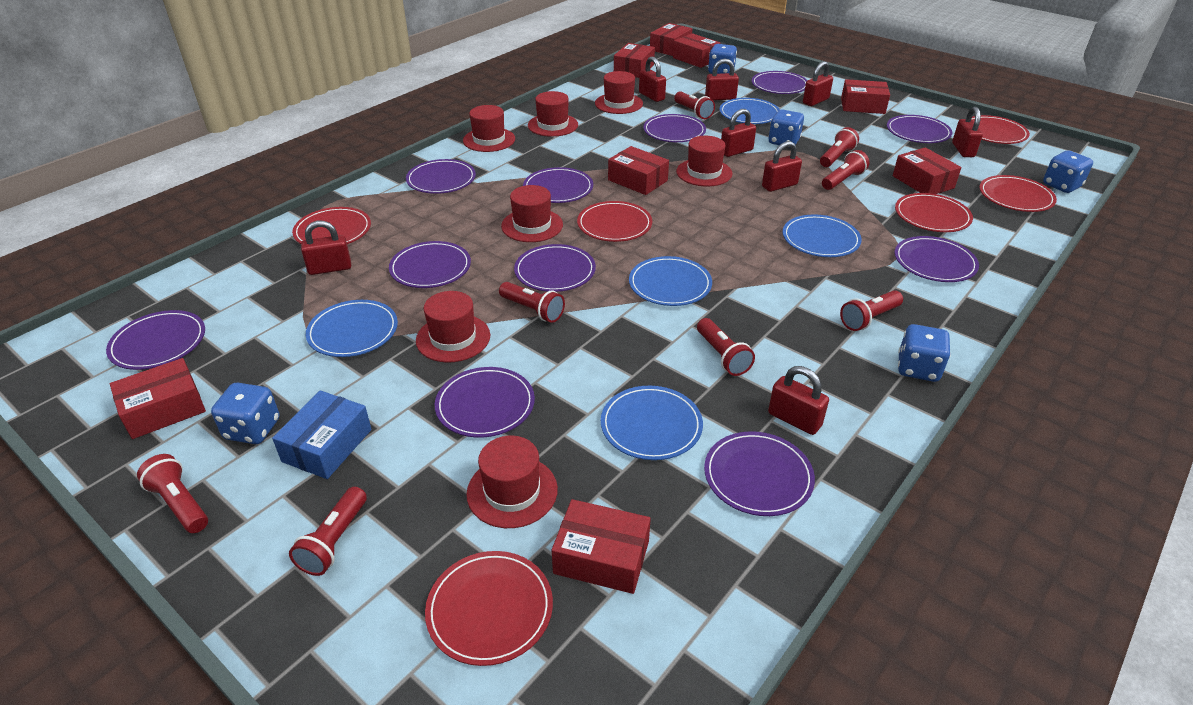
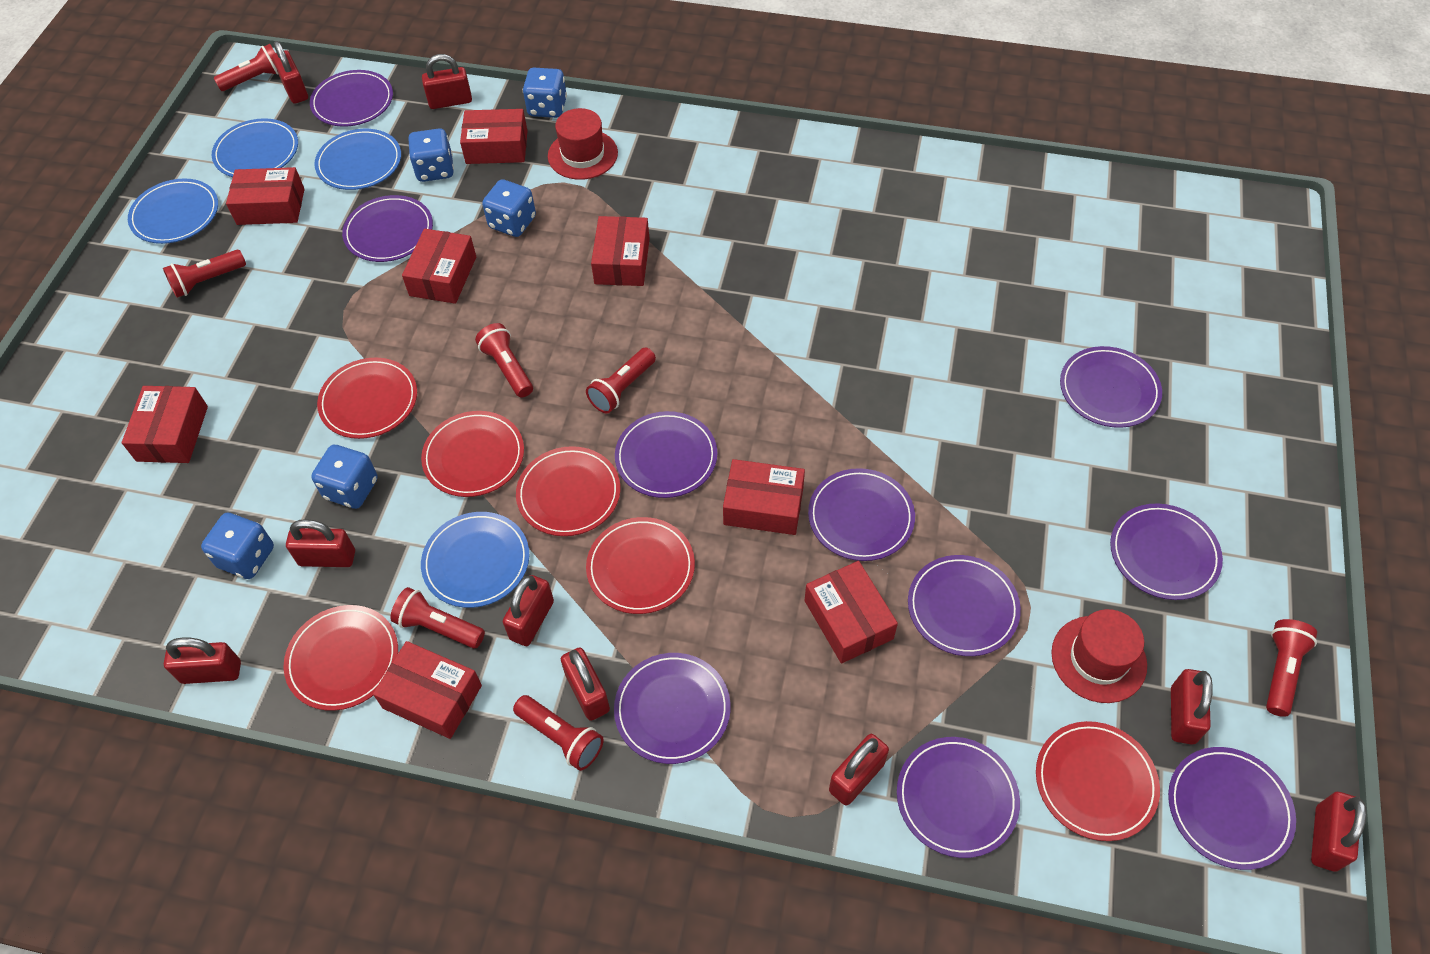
blue box: 1 -> 0
blue plate: 5 -> 4
purple plate: 11 -> 10
red flashlight: 8 -> 7
red hat: 7 -> 2
red padlock: 8 -> 9

